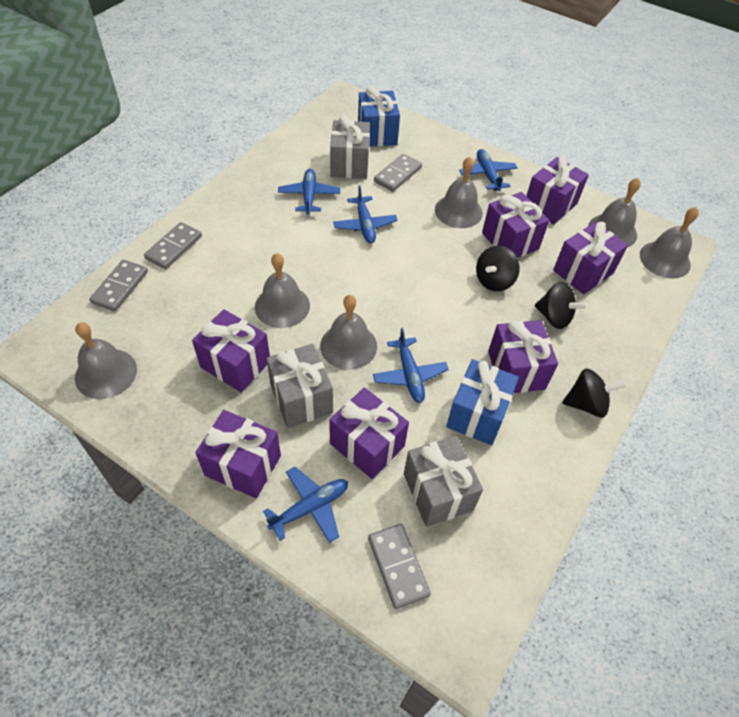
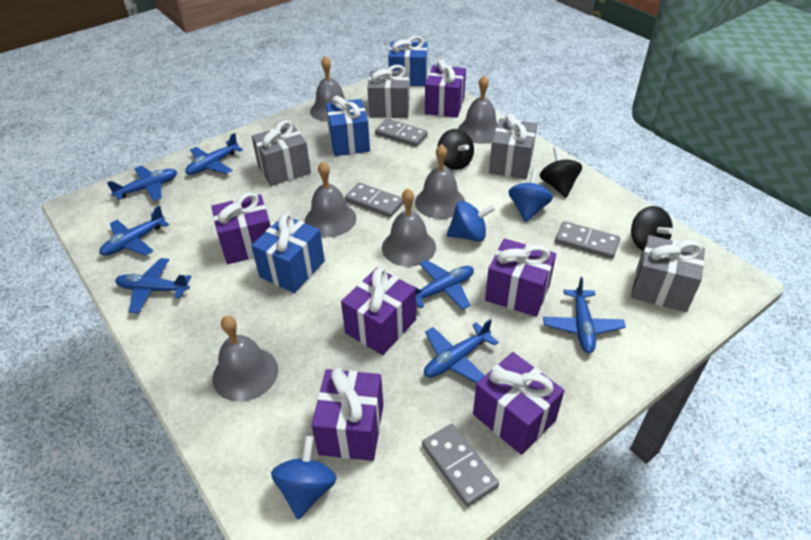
blue gift: 2 -> 3
blue plane: 5 -> 7
blue spinning top: 0 -> 3
grey gift: 3 -> 4
purple gift: 7 -> 6

